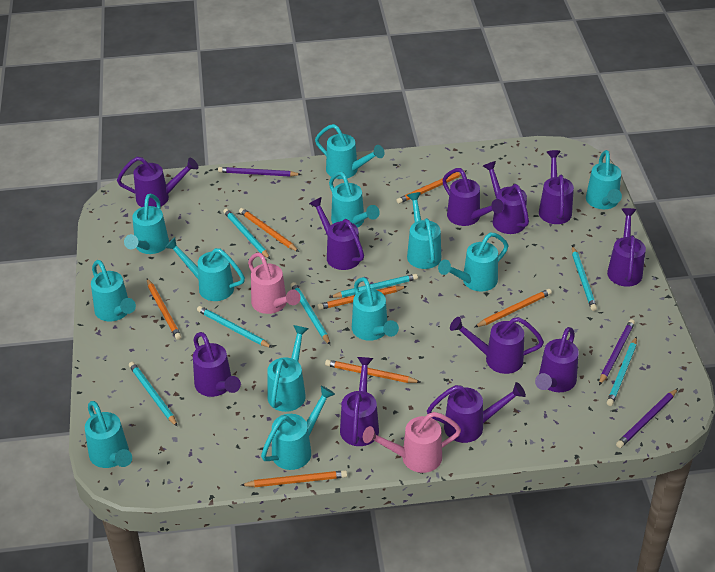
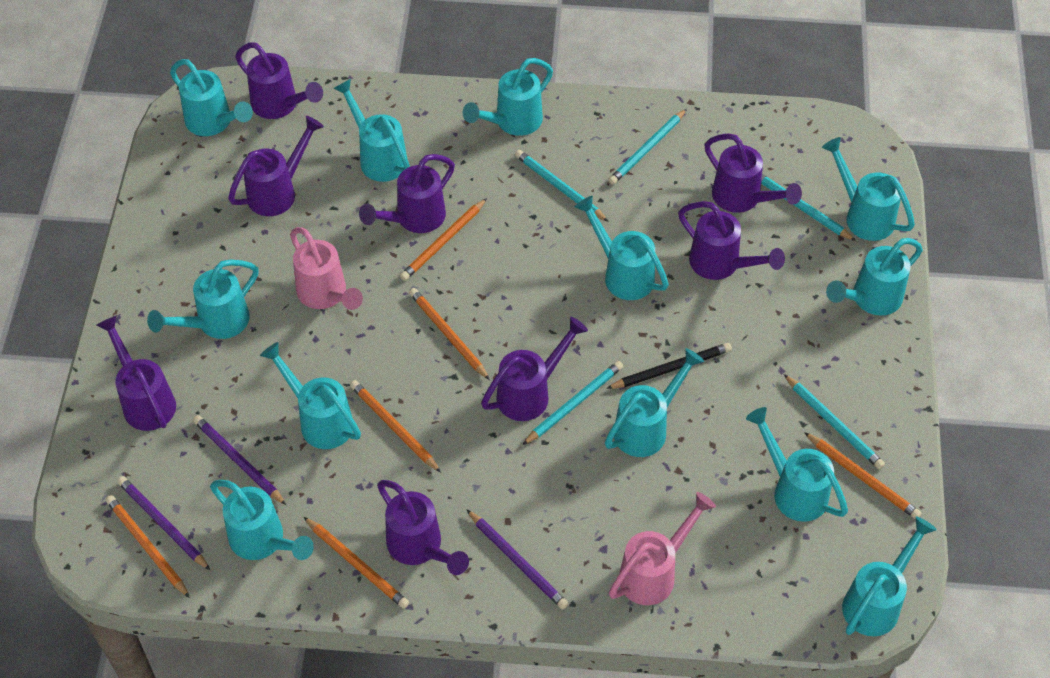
black pencil: 0 -> 1
orange pencil: 7 -> 6
purple watering can: 11 -> 8
turquoise pencil: 7 -> 5

